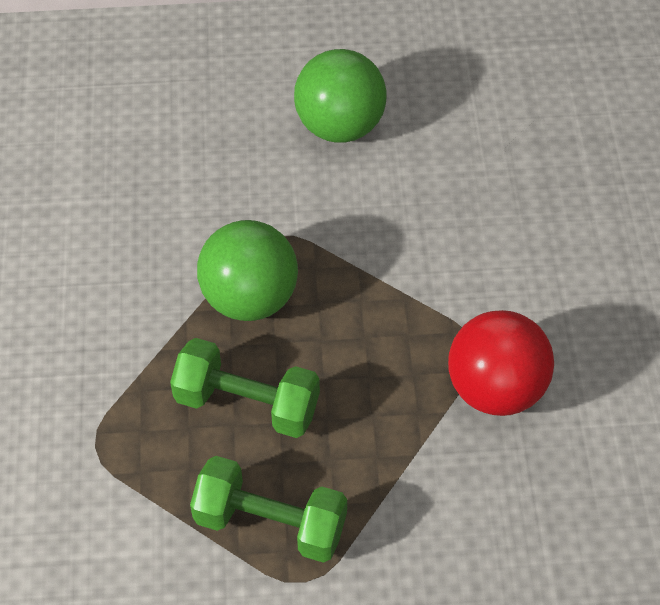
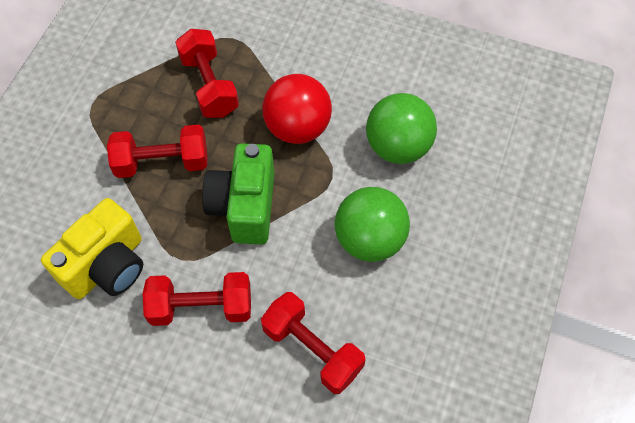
green camera: 0 -> 1
green dumbbell: 2 -> 0
red dumbbell: 0 -> 4
yellow camera: 0 -> 1

